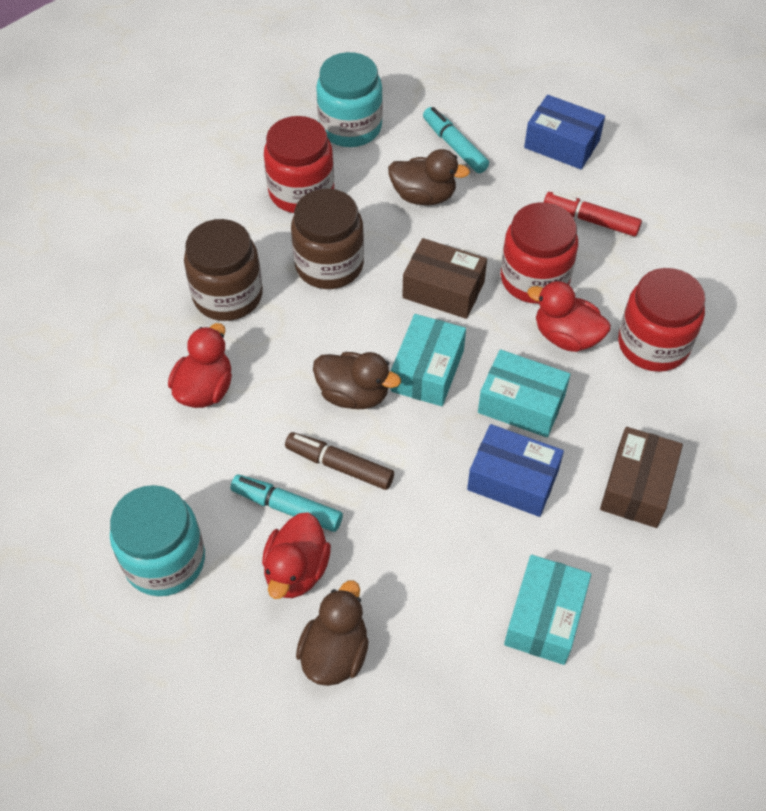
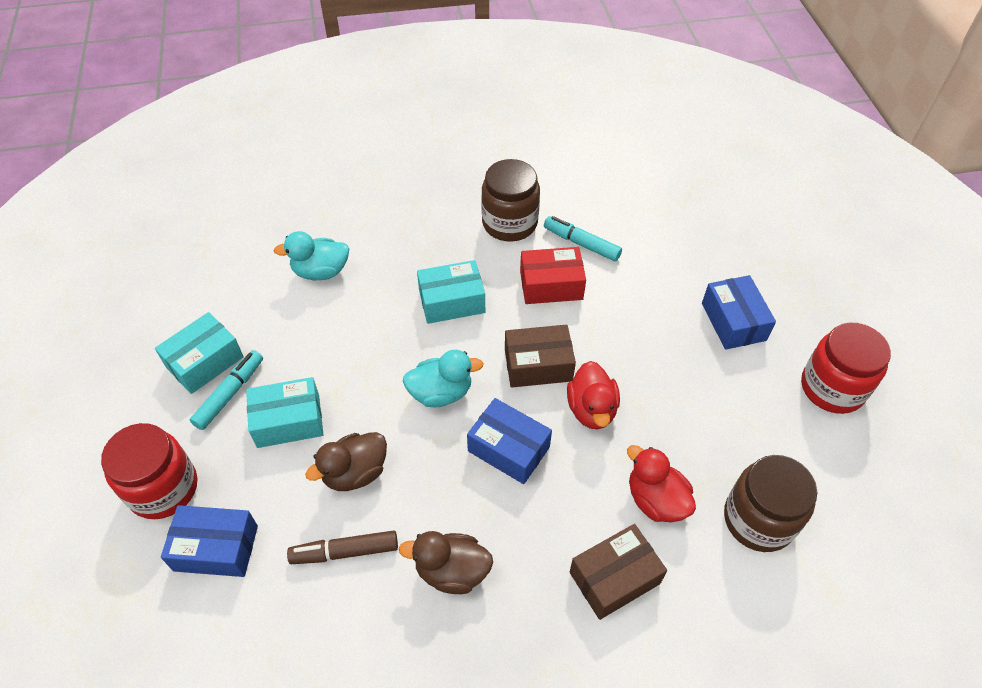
blue box: 2 -> 3
brown duck: 3 -> 2
red box: 0 -> 1
red duck: 3 -> 2
red jar: 3 -> 2
red marker: 1 -> 0
turquoise duck: 0 -> 2
turquoise jar: 2 -> 0

